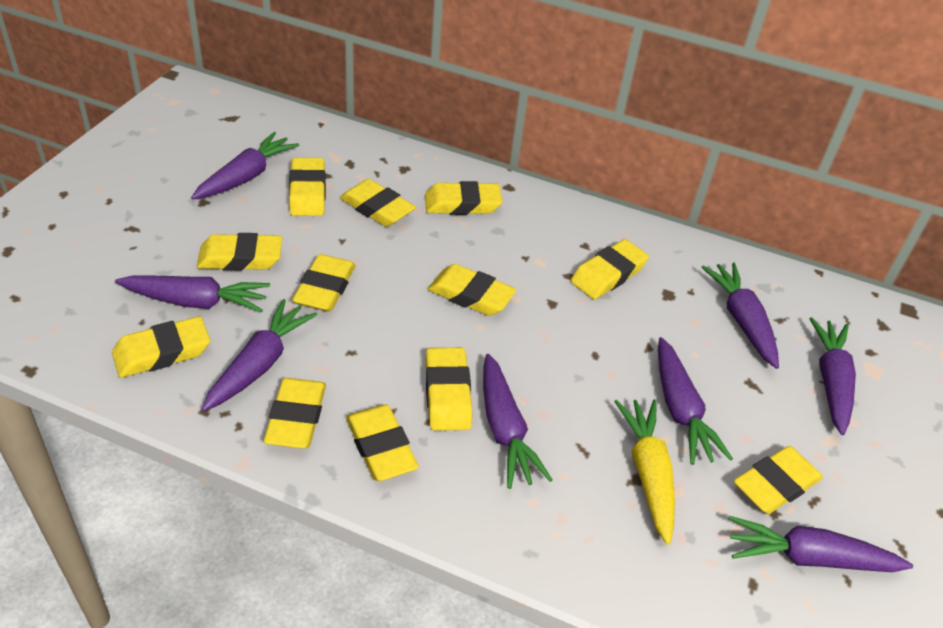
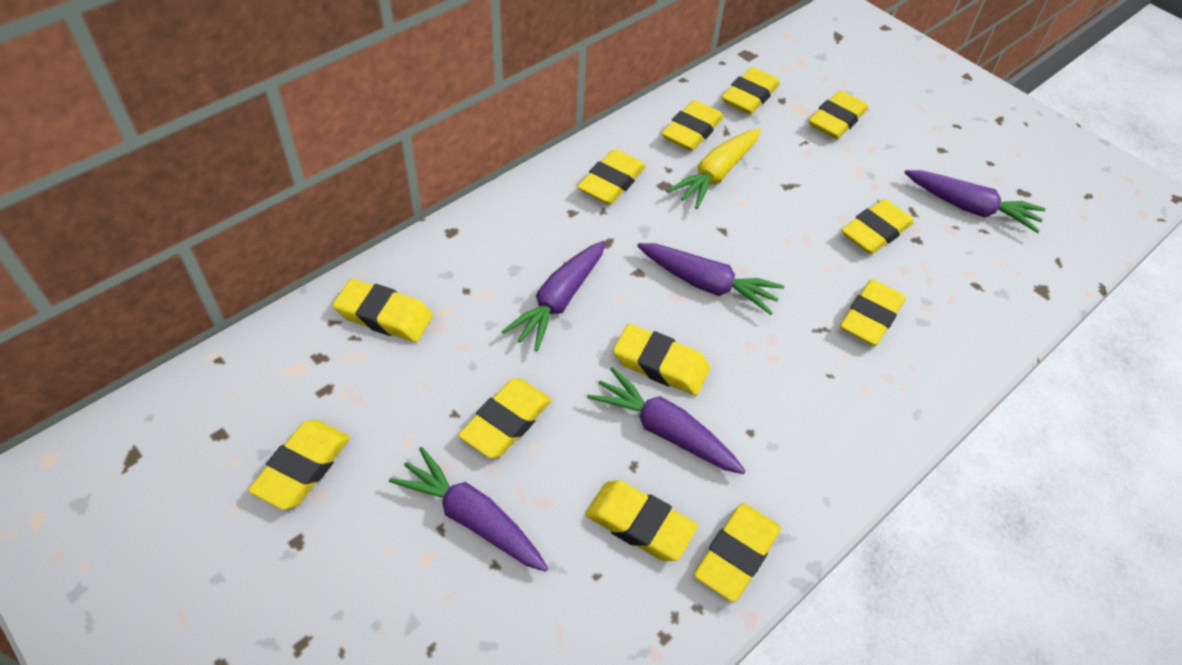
purple carrot: 8 -> 5

